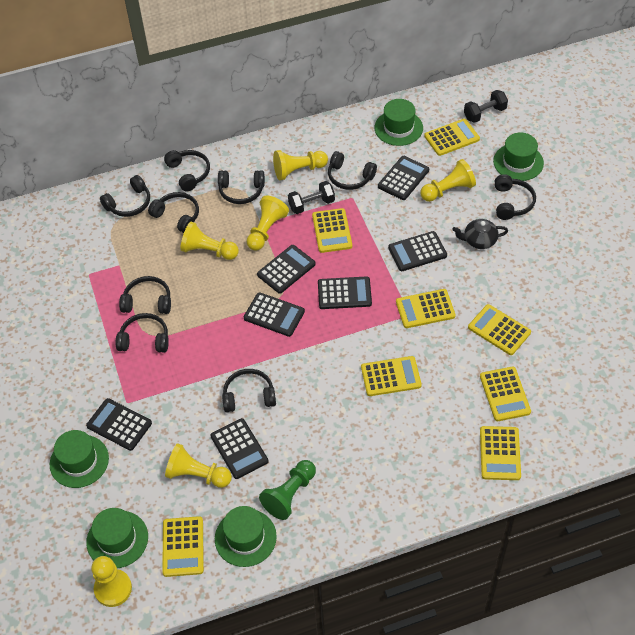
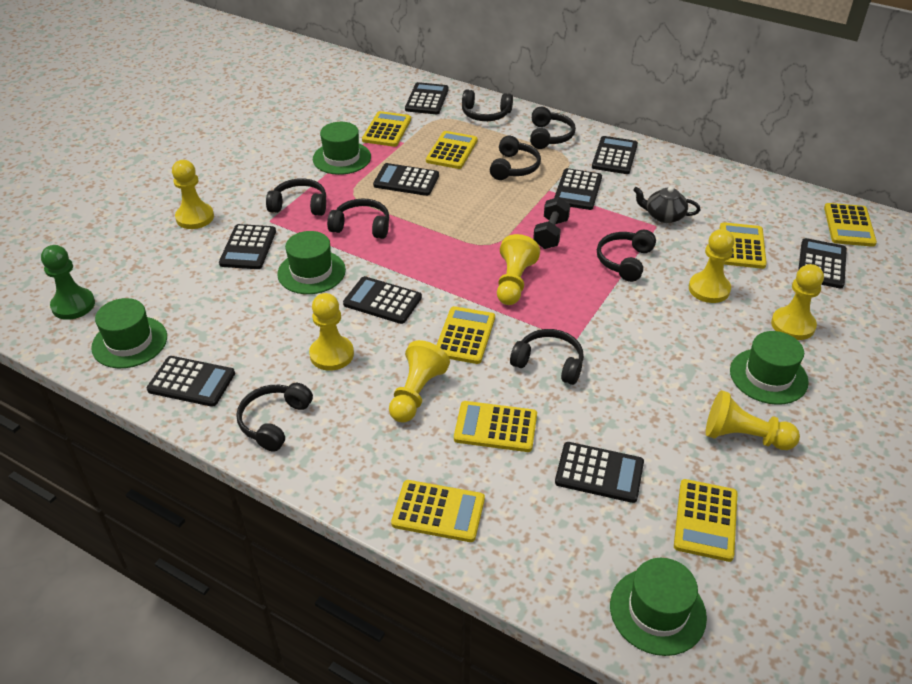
black calculator: 7 -> 9
black dumbbell: 2 -> 1
black headphones: 9 -> 8
yellow pawn: 6 -> 7

